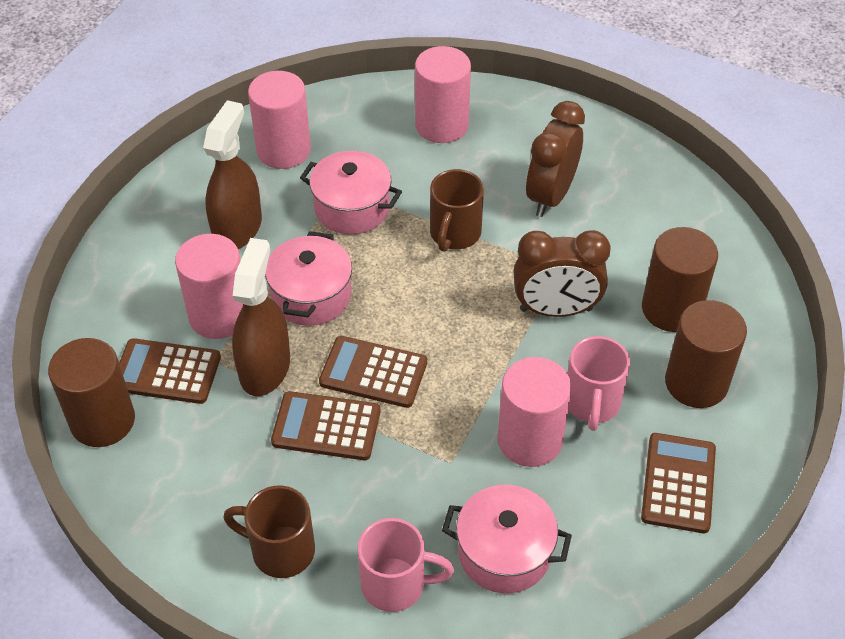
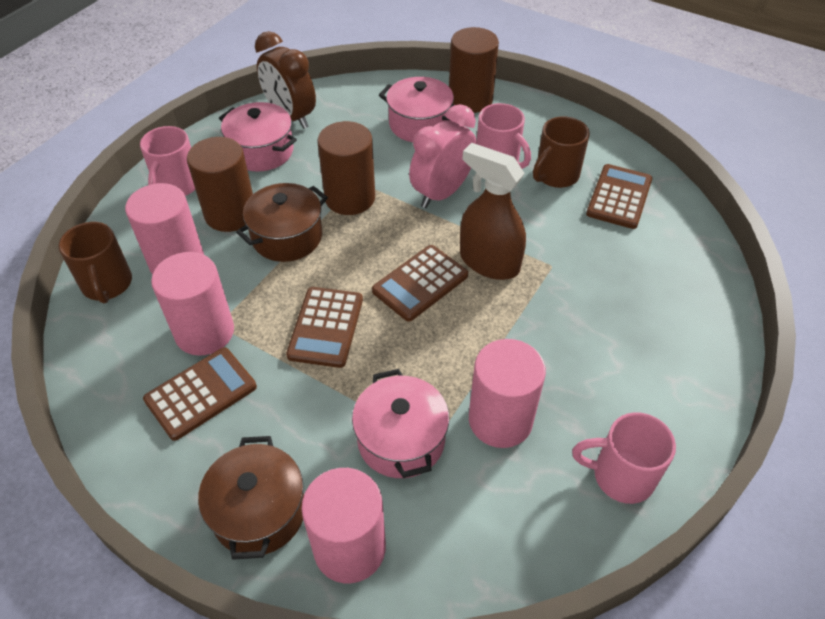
brown clock: 2 -> 1
brown pot: 0 -> 2
brown spray bottle: 2 -> 1
pink clock: 0 -> 1
pink mug: 2 -> 3

